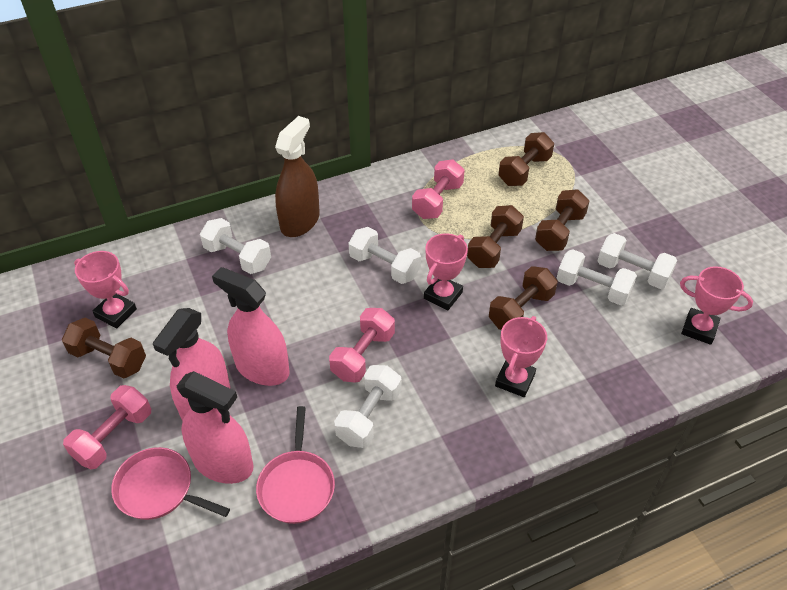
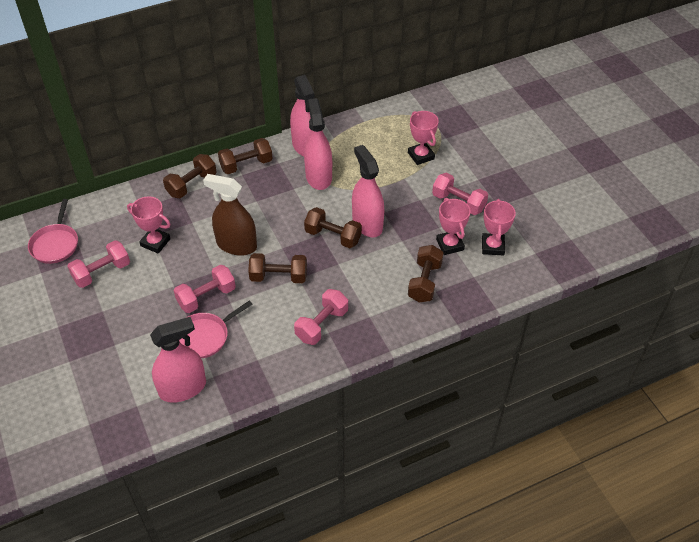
pink dumbbell: 3 -> 4
pink spray bottle: 3 -> 4
white dumbbell: 5 -> 0

